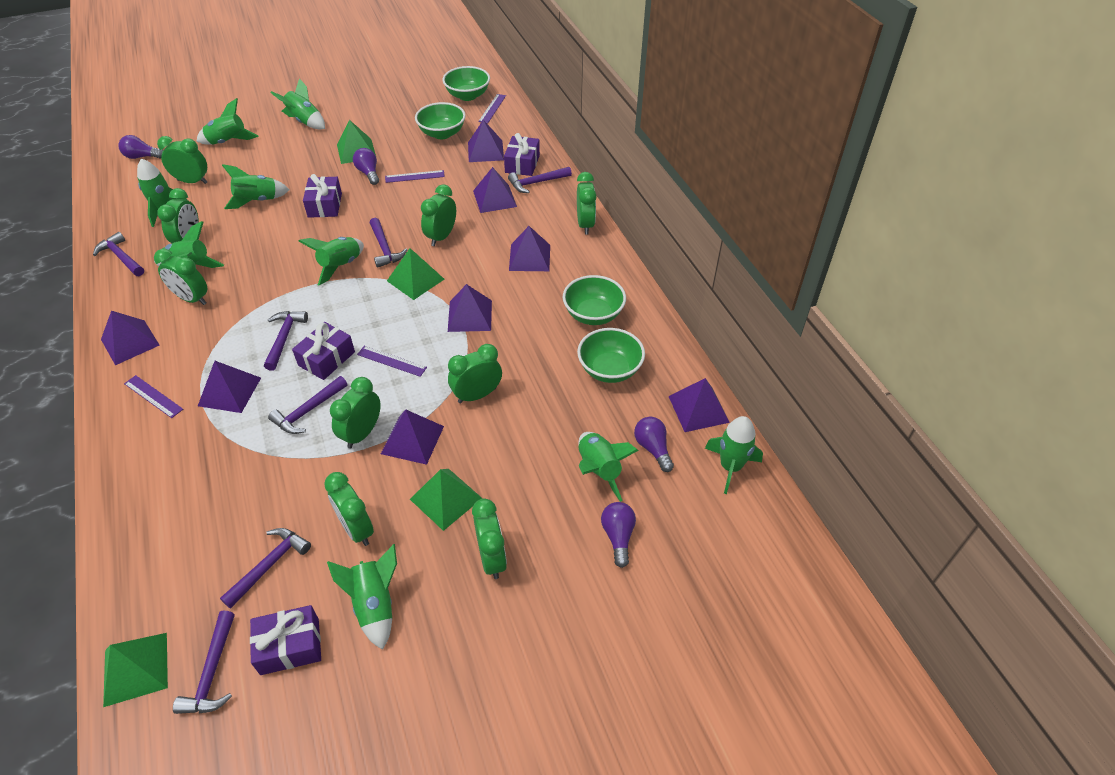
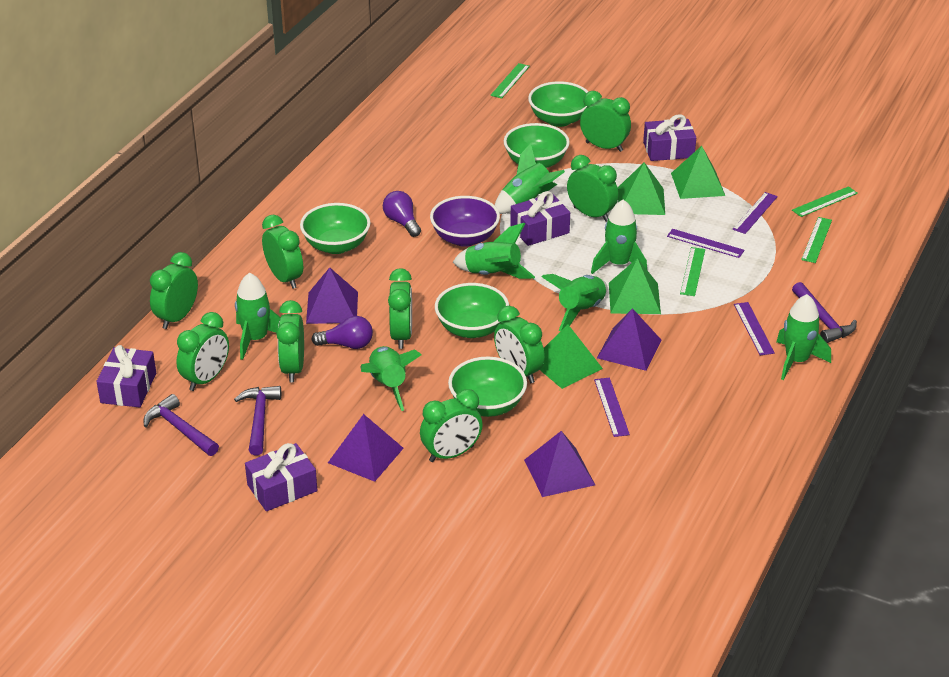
green bowl: 4 -> 5
green rocket: 9 -> 7
green ruler: 0 -> 4
purple bowl: 0 -> 1
purple hammer: 7 -> 3
purple light bulb: 4 -> 2
purple pyramid: 8 -> 4

